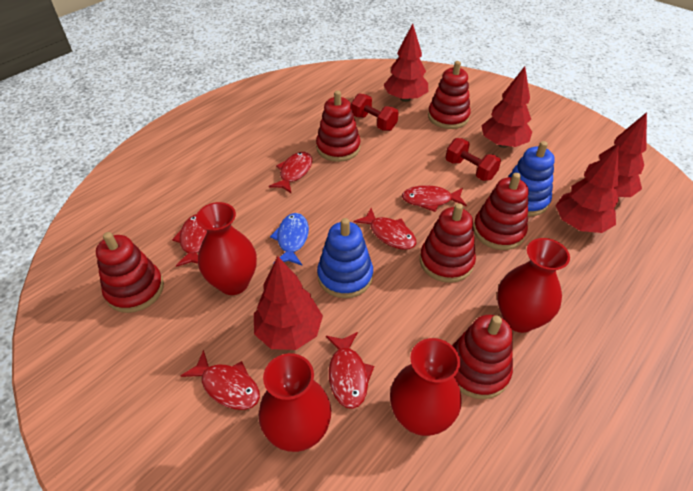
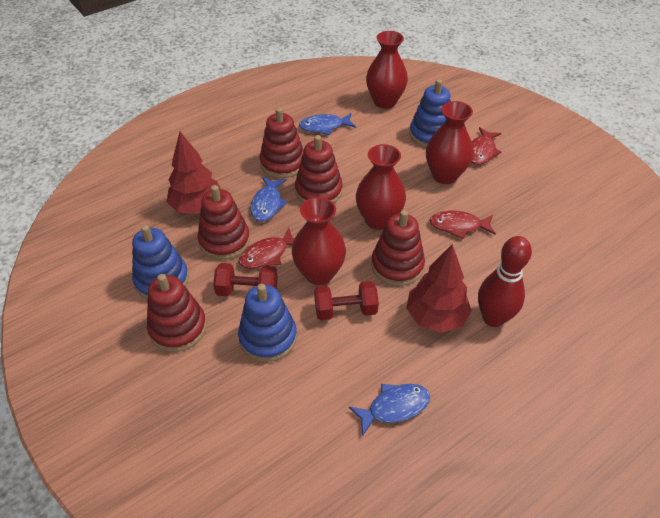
blue fish: 1 -> 3
blue stacking toy: 2 -> 3
red bowling pin: 0 -> 1
red fish: 6 -> 3
red stacking toy: 6 -> 5
red tree: 5 -> 2

